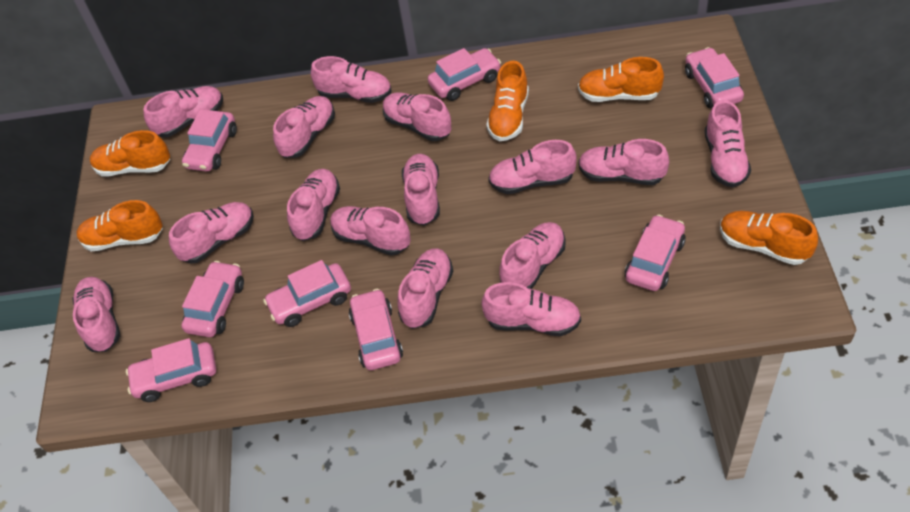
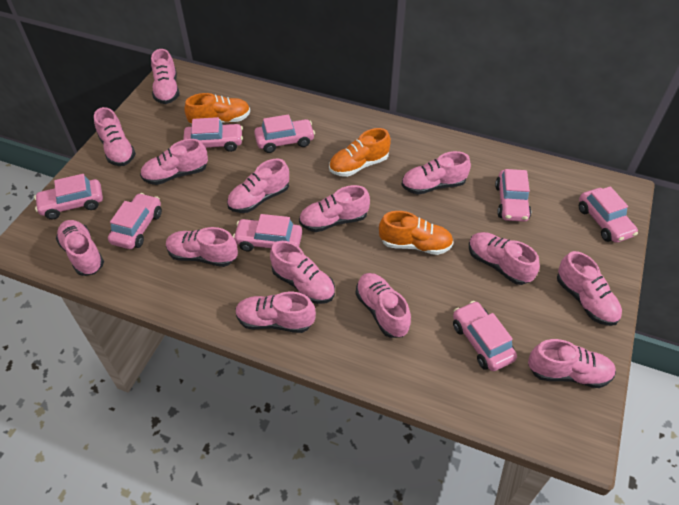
orange shoe: 5 -> 3
pink shoe: 15 -> 14

